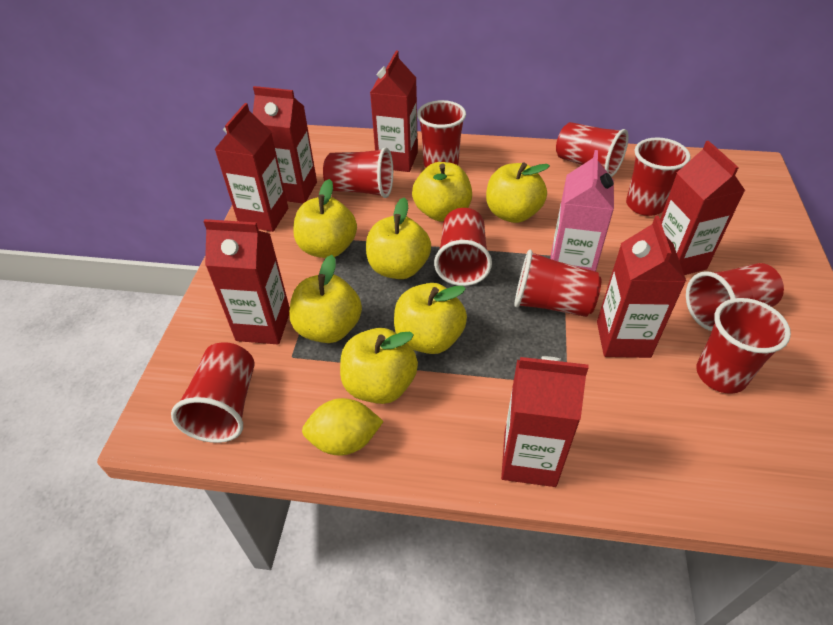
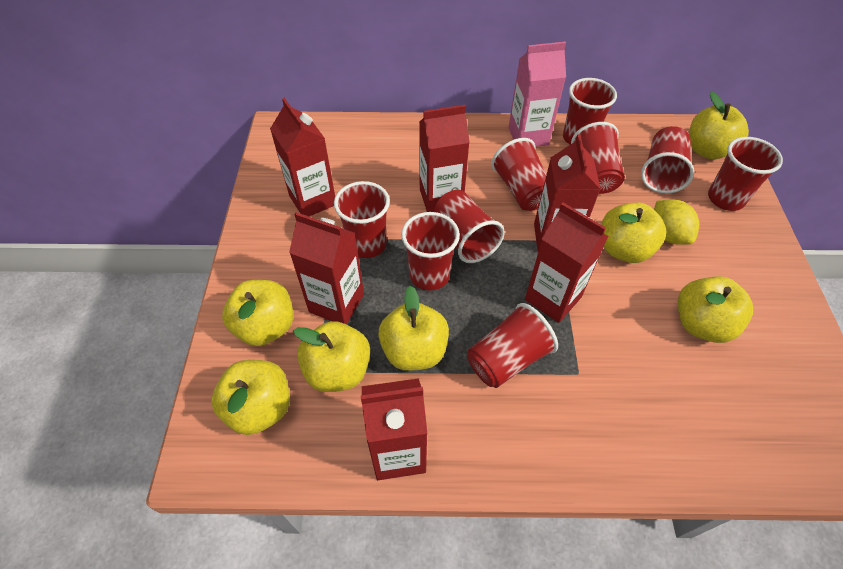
red carton: 7 -> 6

